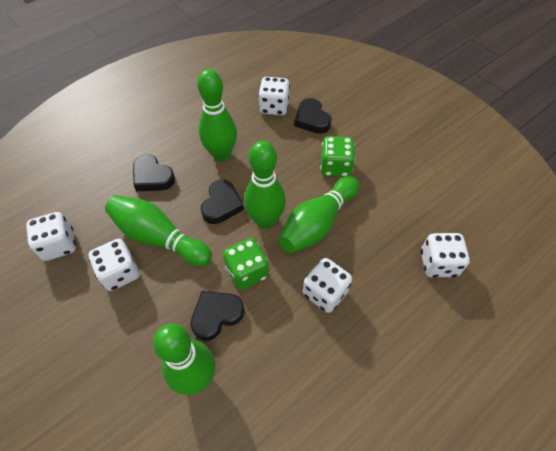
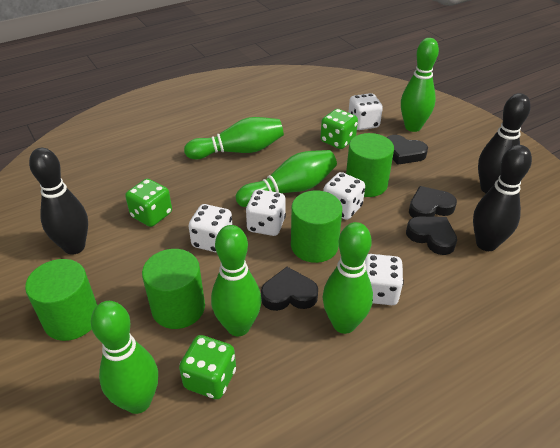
black bowling pin: 0 -> 3
green bowling pin: 5 -> 6
green cylinder: 0 -> 4
green dice: 2 -> 3

